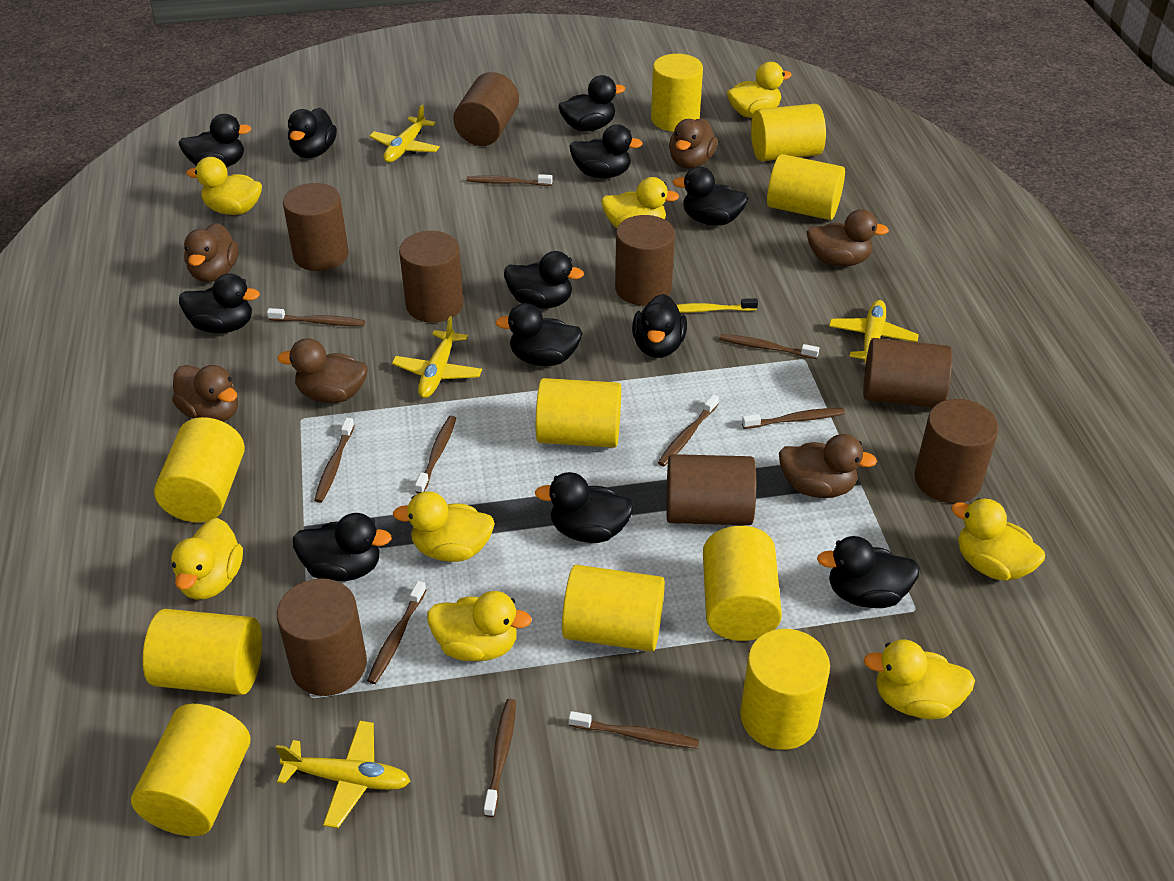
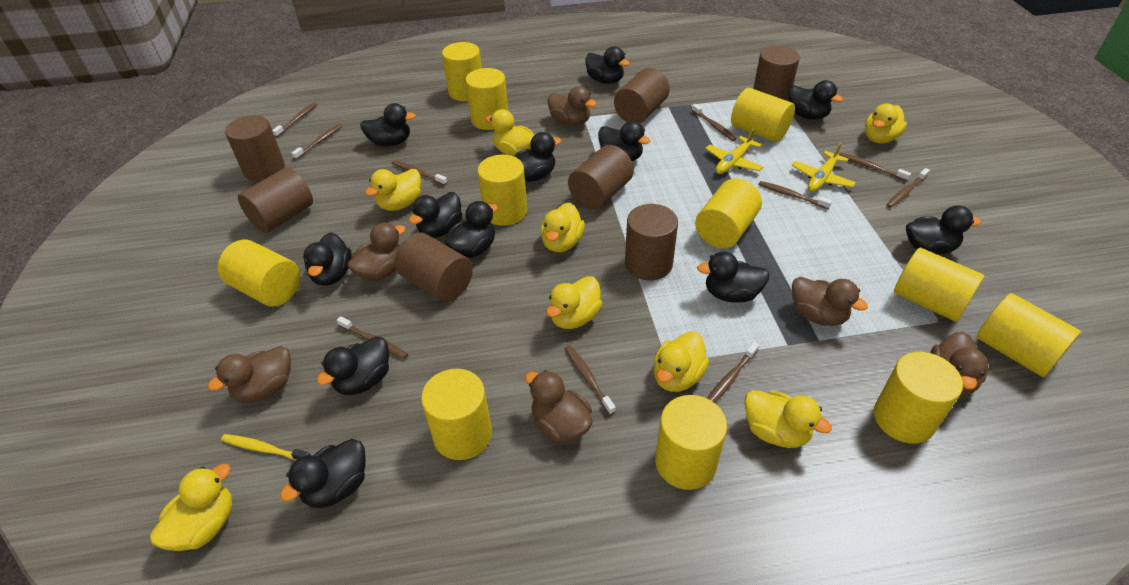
brown cylinder: 8 -> 7
yellow cylinder: 10 -> 11
yellow plane: 4 -> 2

